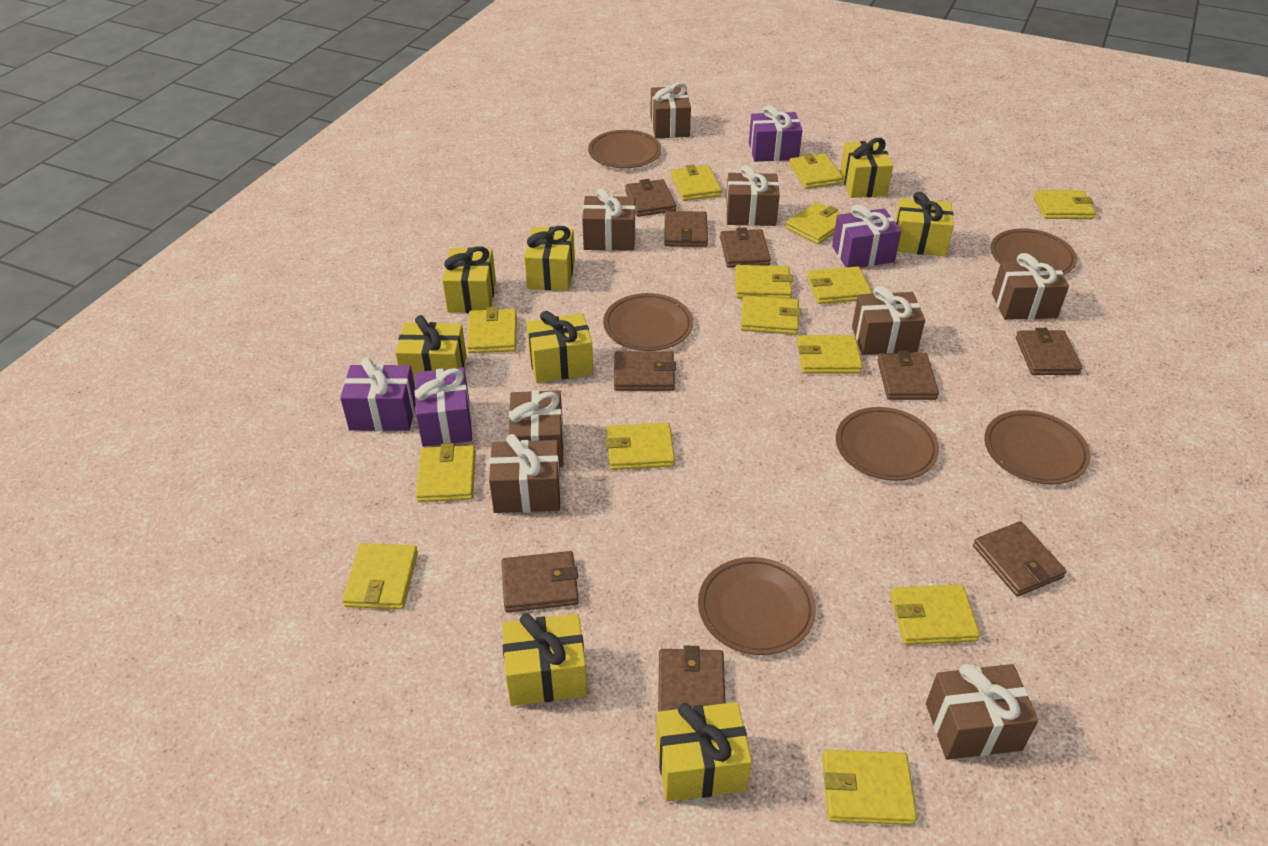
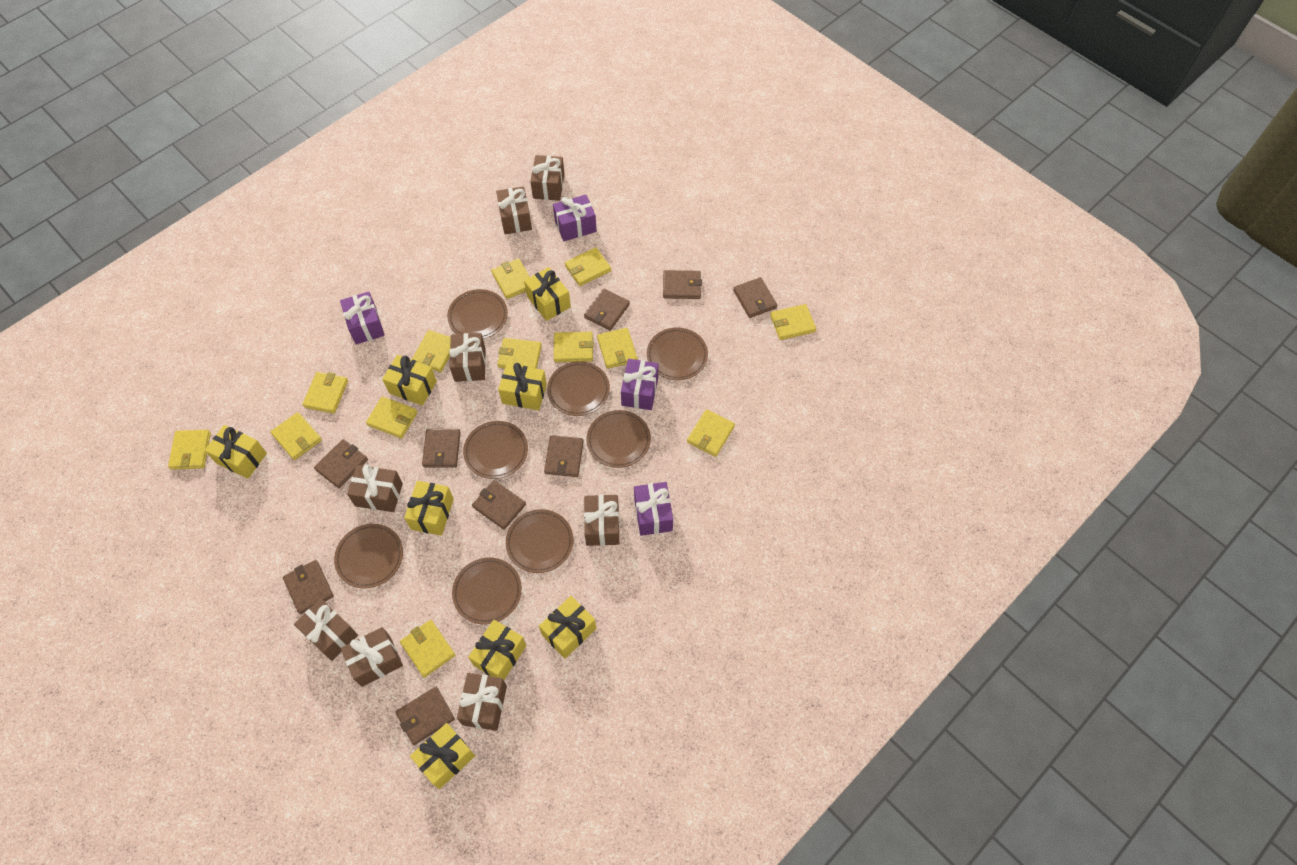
brown plate: 6 -> 8
yellow wallet: 14 -> 13

